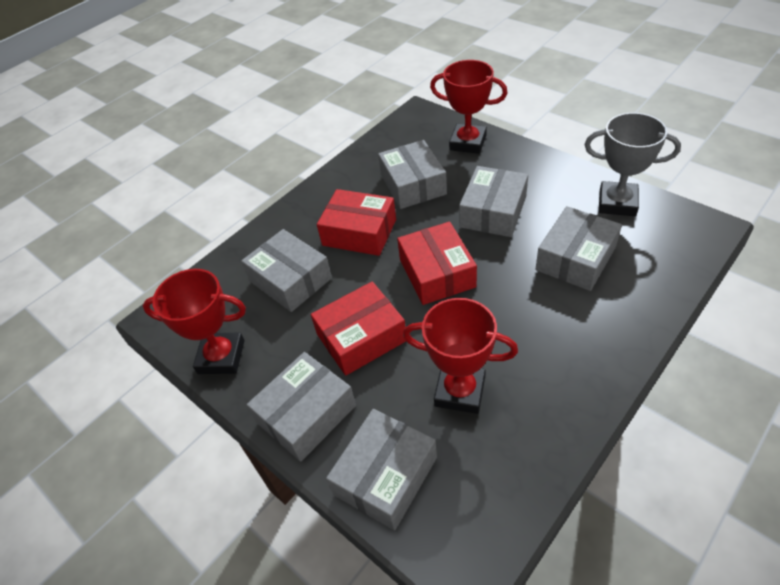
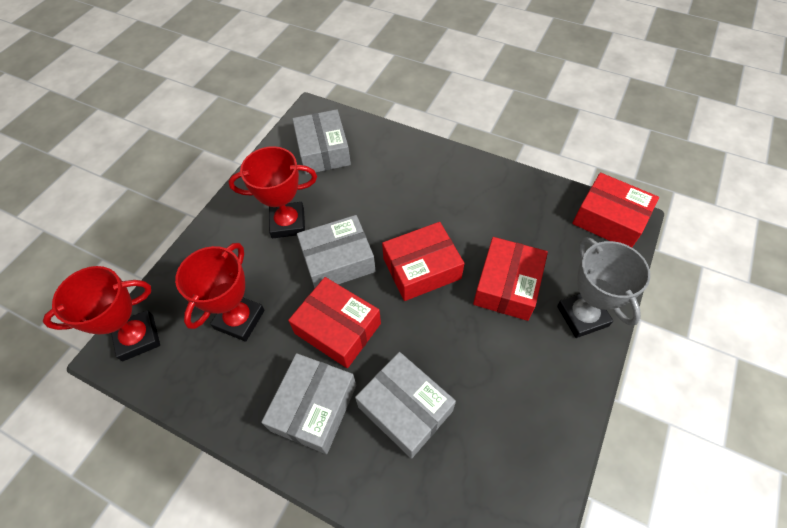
grey box: 6 -> 4
red box: 3 -> 4

